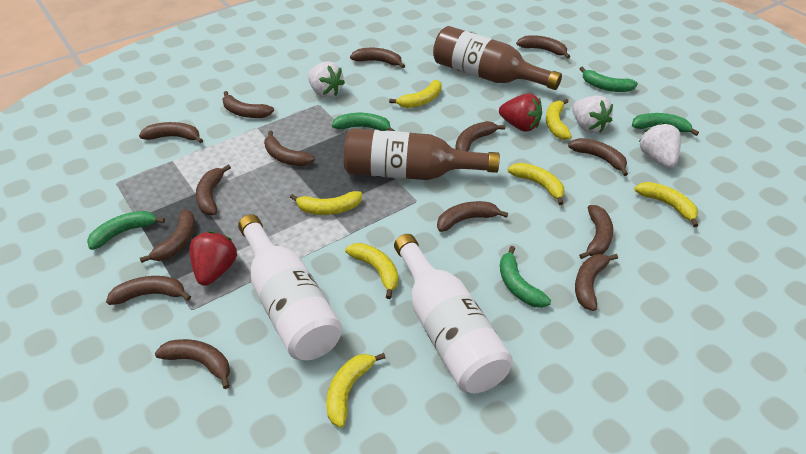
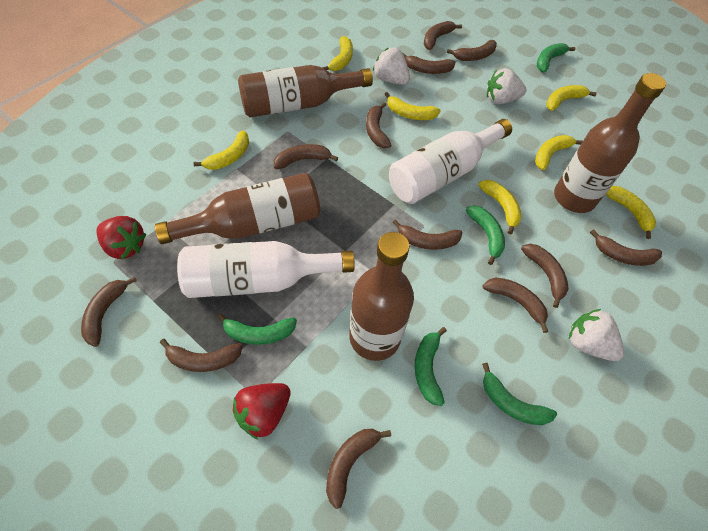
brown banana: 14 -> 12
brown bottle: 2 -> 4

